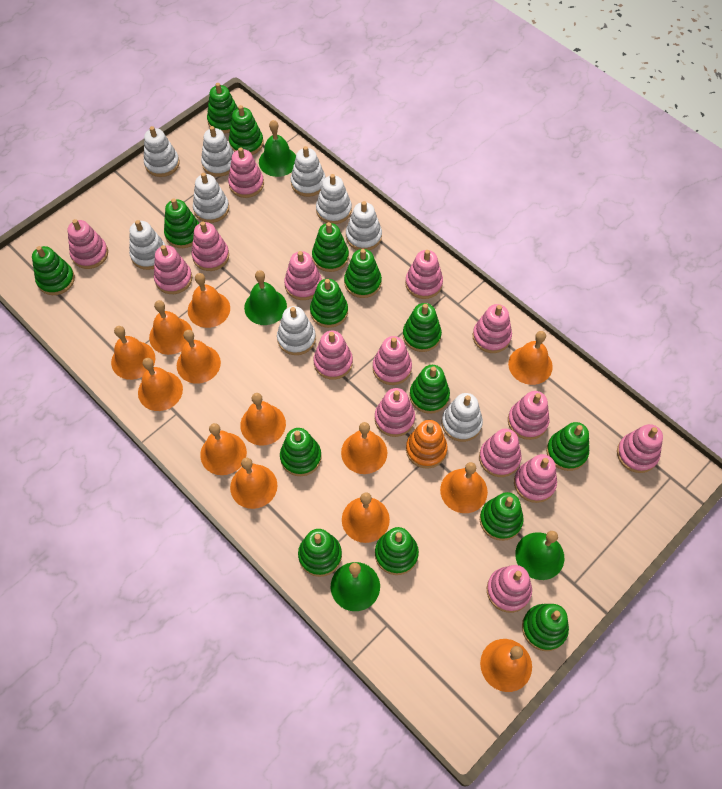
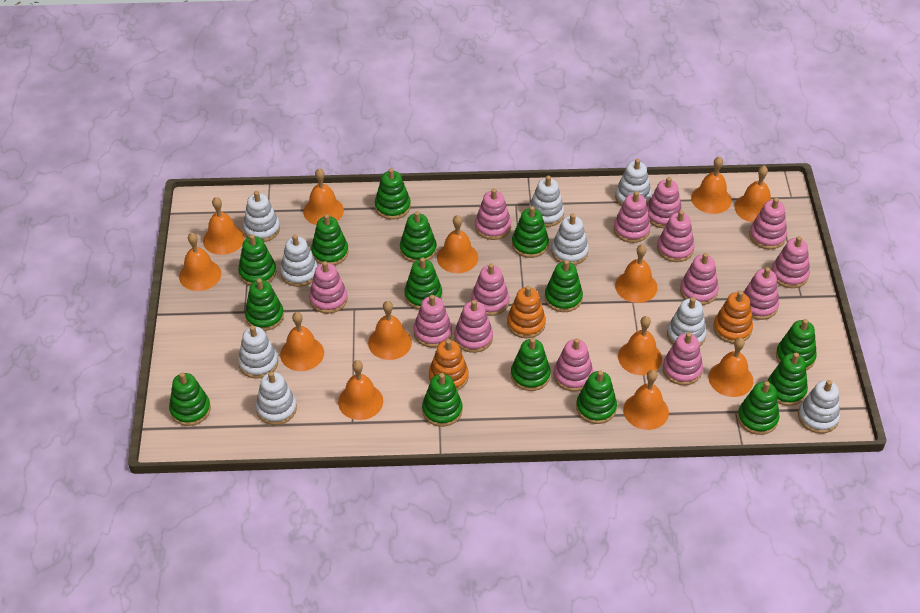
green bell: 4 -> 0
orange stacking toy: 1 -> 3
pink stacking toy: 15 -> 14

